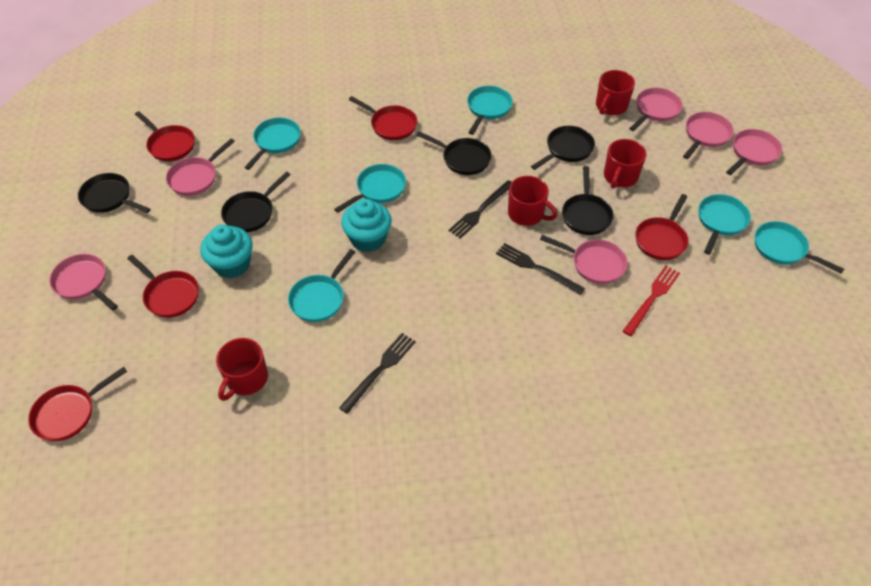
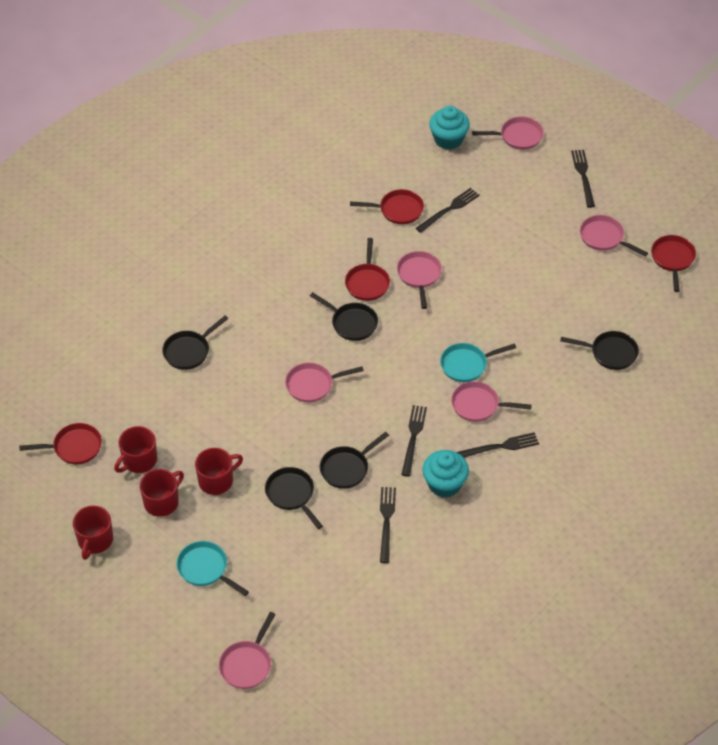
black fork: 3 -> 5
red fork: 1 -> 0
red pan: 5 -> 4
turquoise pan: 6 -> 2

